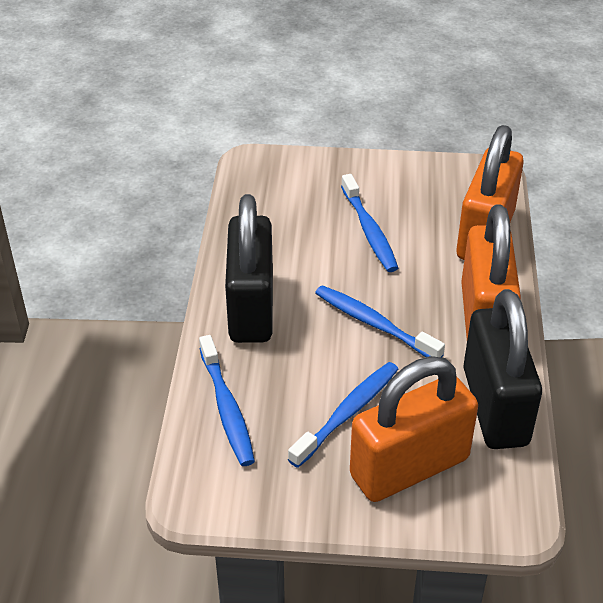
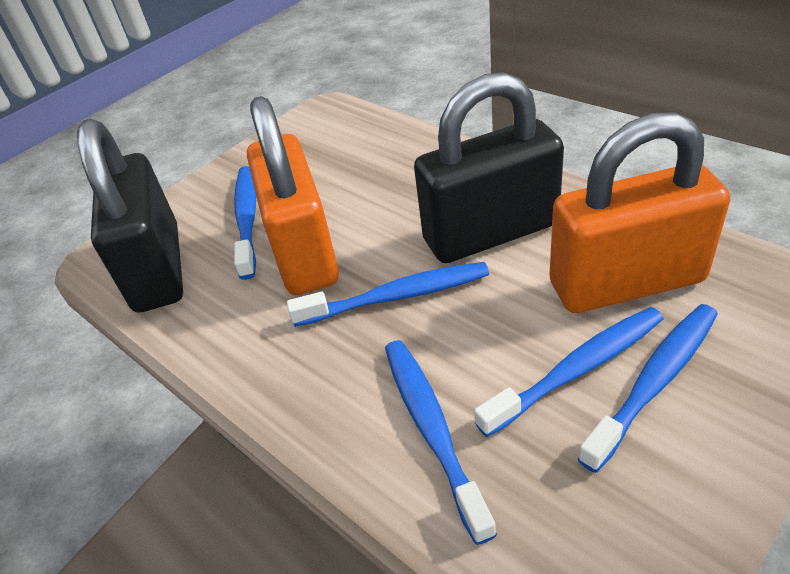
blue toothbrush: 4 -> 5
orange padlock: 3 -> 2

